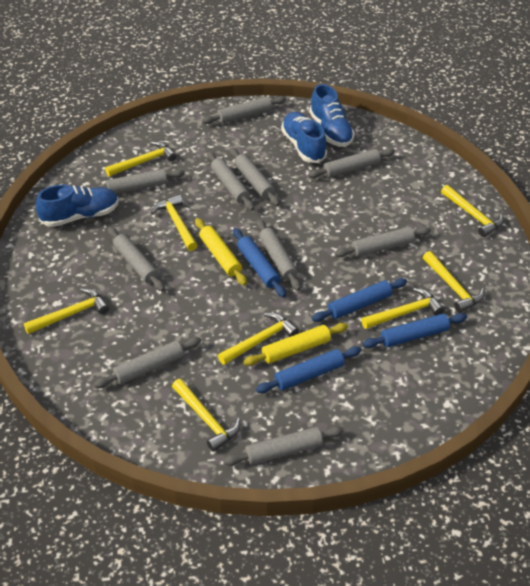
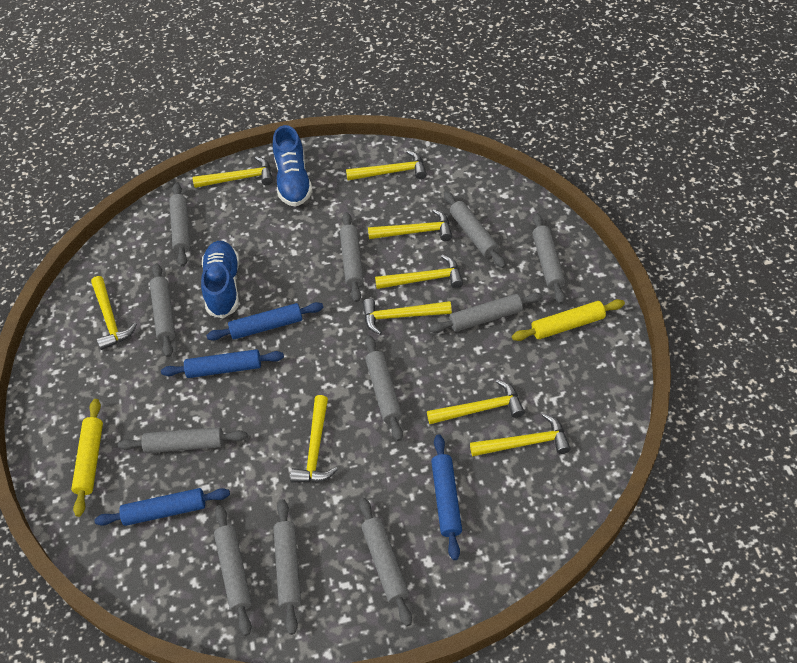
blue shoe: 3 -> 2
grey rolling pin: 10 -> 11
yellow hammer: 8 -> 9

